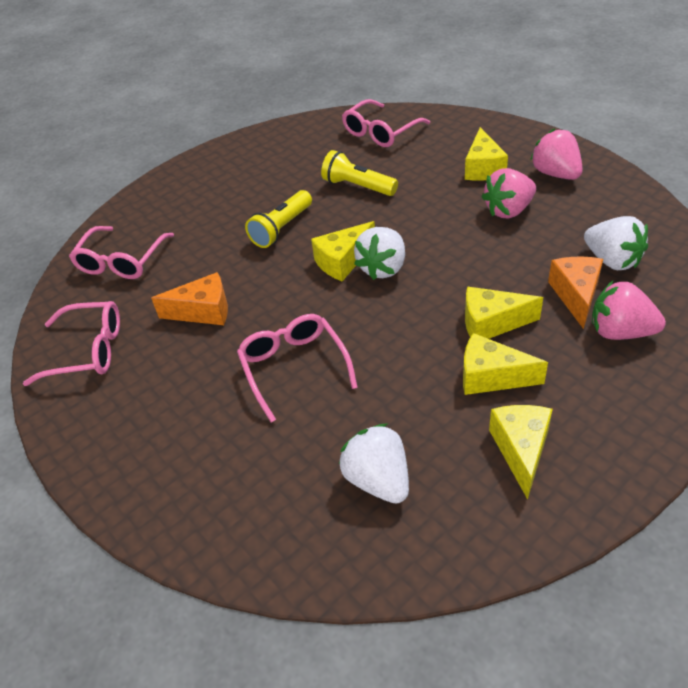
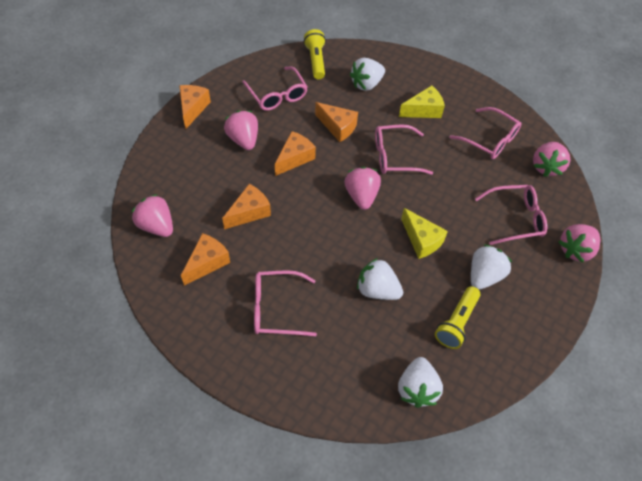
orange cheese: 2 -> 5
pink glasses: 4 -> 5
pink strawberry: 3 -> 5
white strawberry: 3 -> 4
yellow cheese: 5 -> 2

